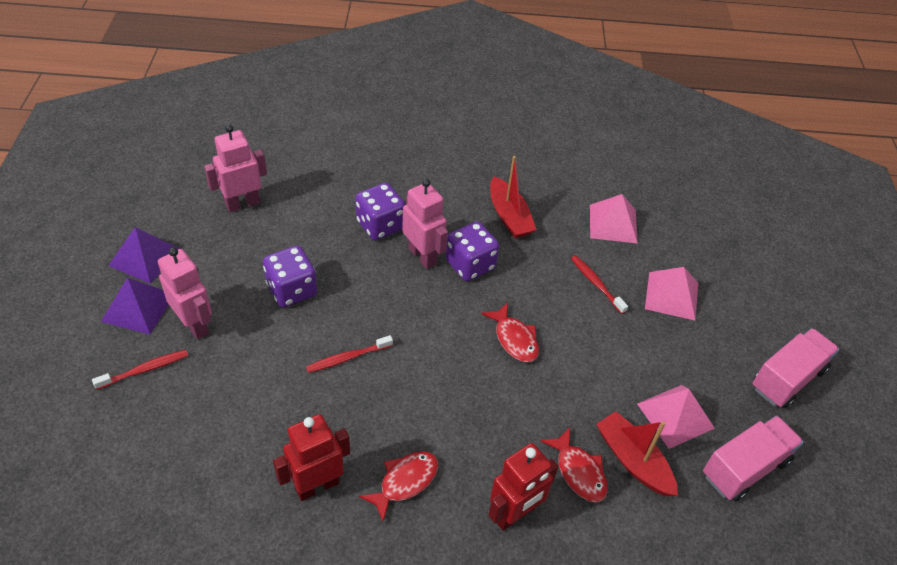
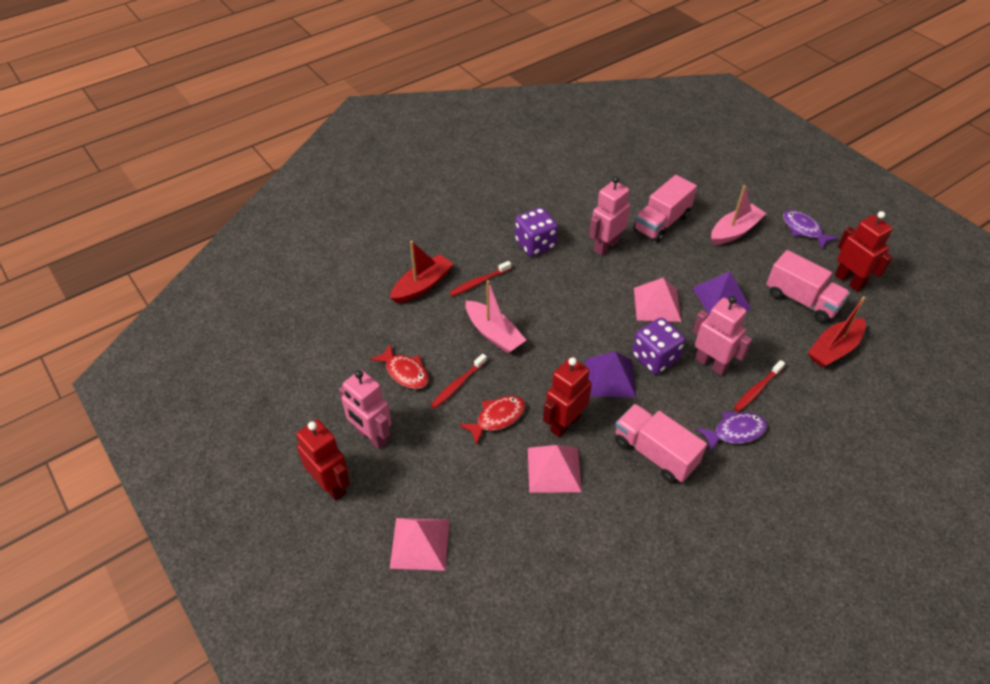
pink boat: 0 -> 2
pink truck: 2 -> 3
purple dice: 3 -> 2
purple fish: 0 -> 2
red fish: 3 -> 2
red robot: 2 -> 3

